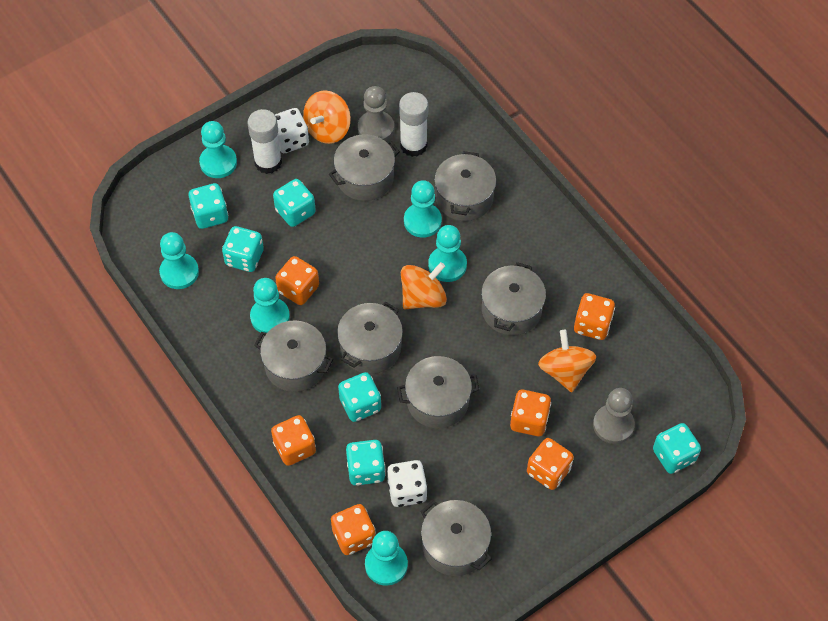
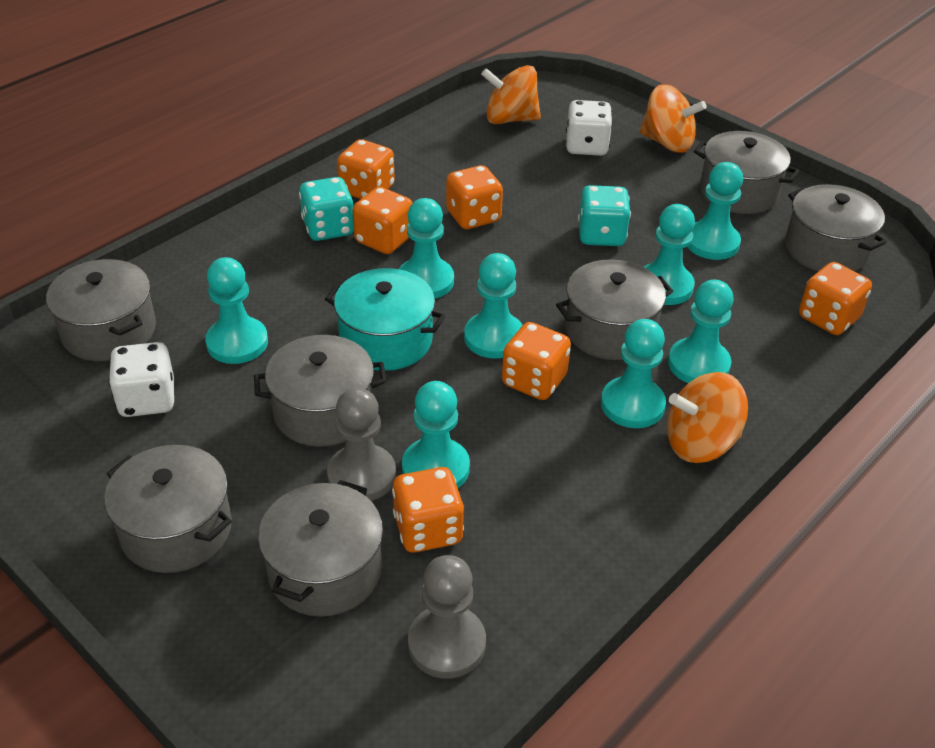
turquoise dice: 6 -> 2
turquoise pawn: 6 -> 8
turquoise pot: 0 -> 1
white glue stick: 2 -> 0

